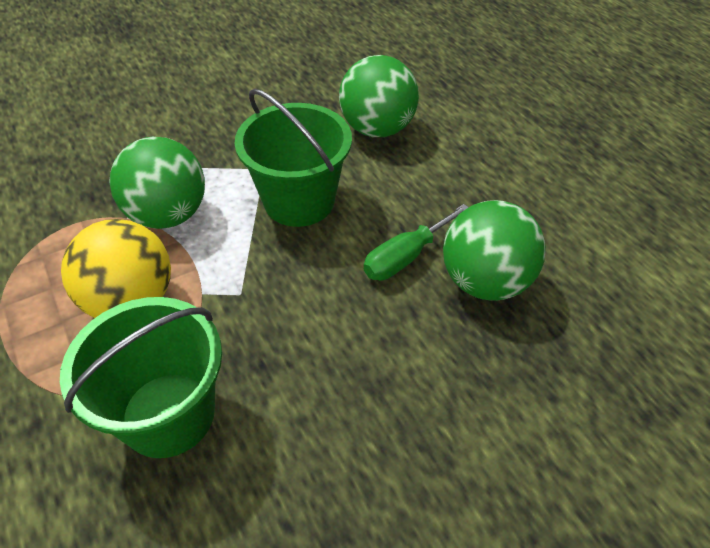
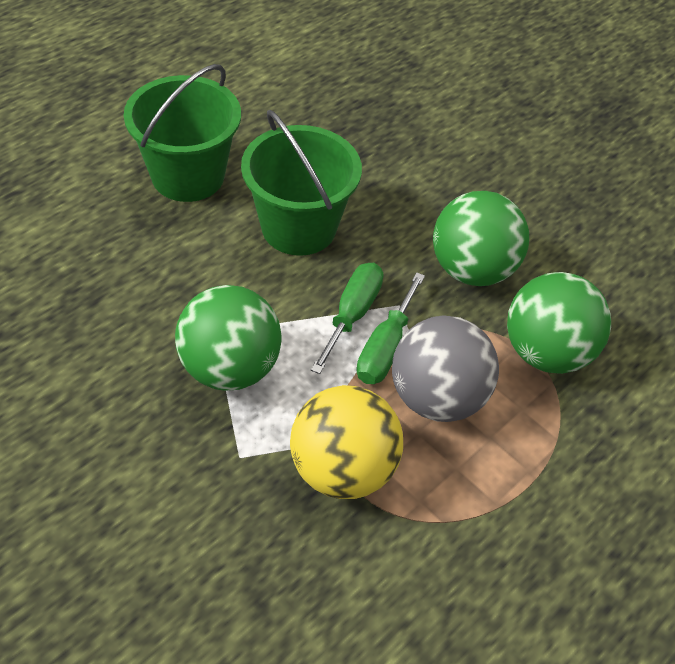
green screwdriver: 1 -> 2
grey ball: 0 -> 1

